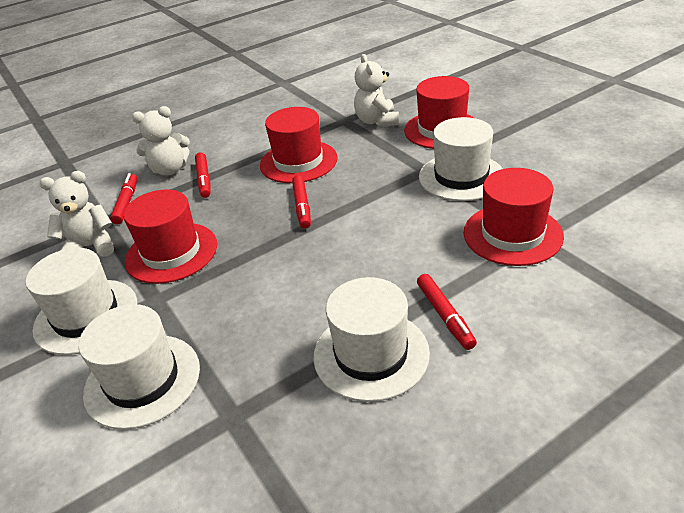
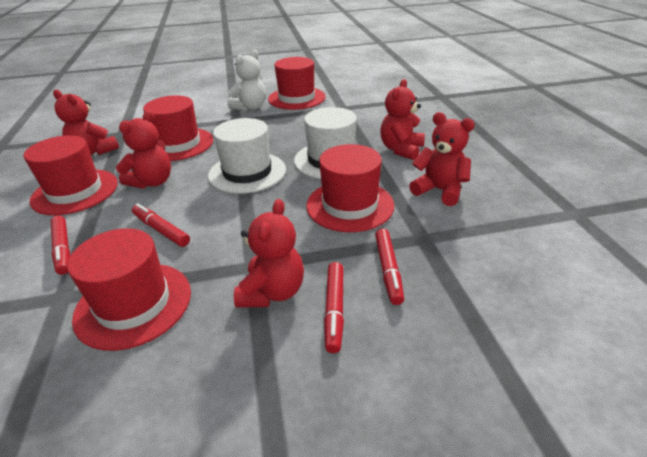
red hat: 4 -> 5
red teddy bear: 0 -> 5
white hat: 4 -> 2
white teddy bear: 3 -> 1

